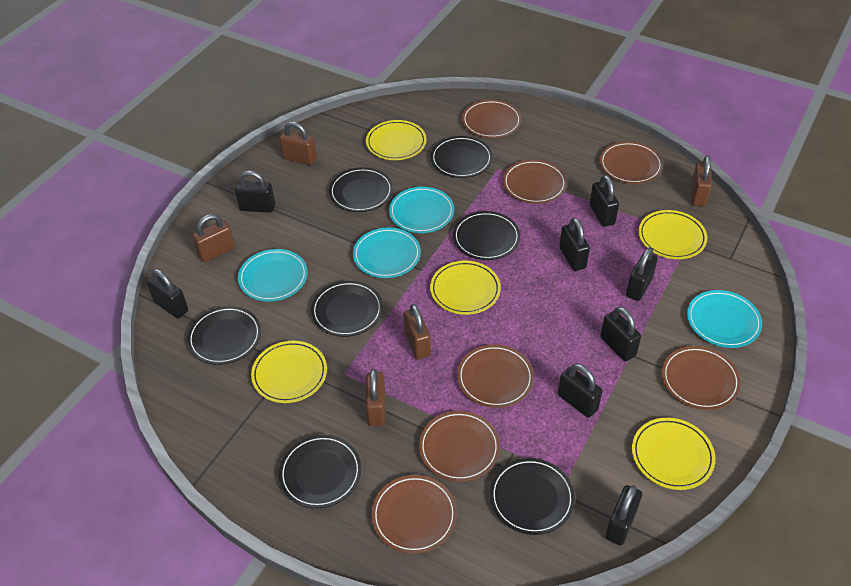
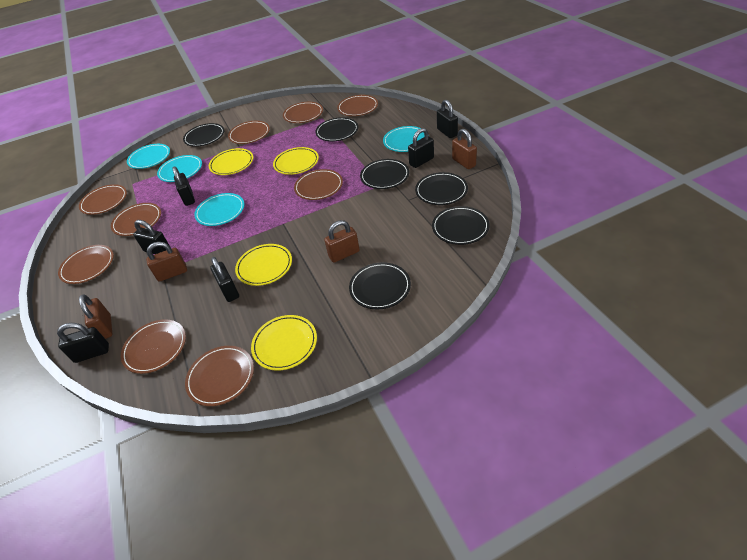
black padlock: 8 -> 6
black plate: 7 -> 6
brown padlock: 5 -> 4
brown plate: 7 -> 9
yellow plate: 5 -> 4

